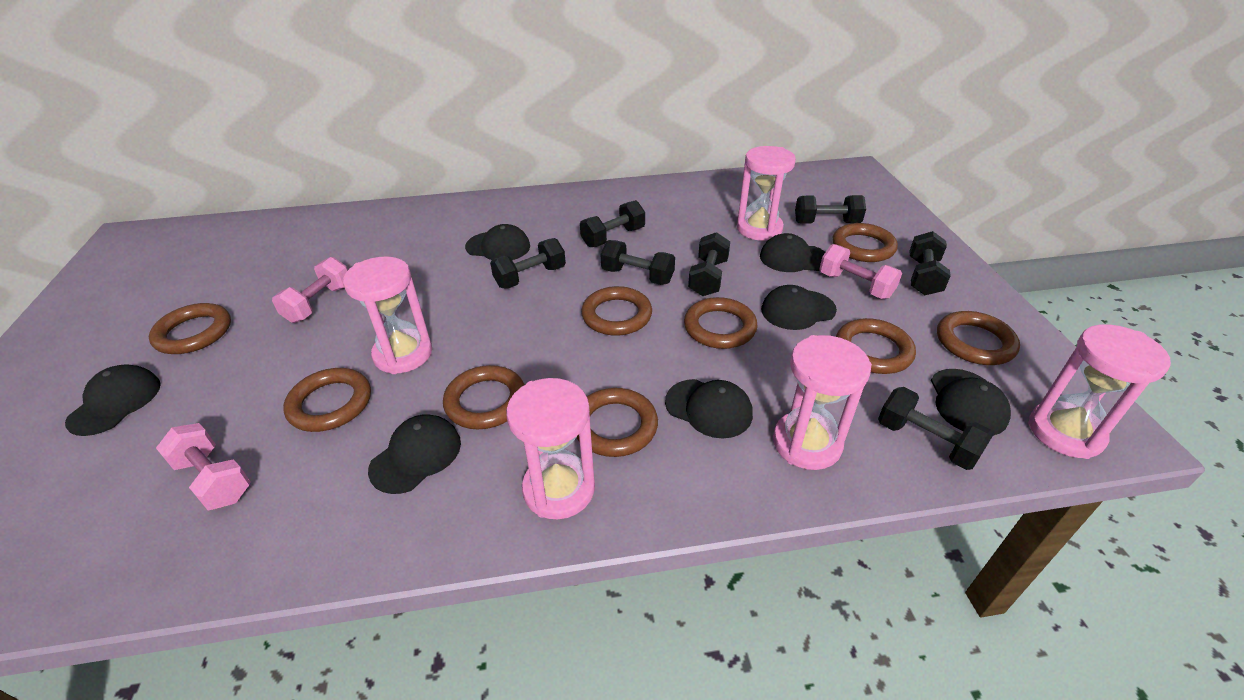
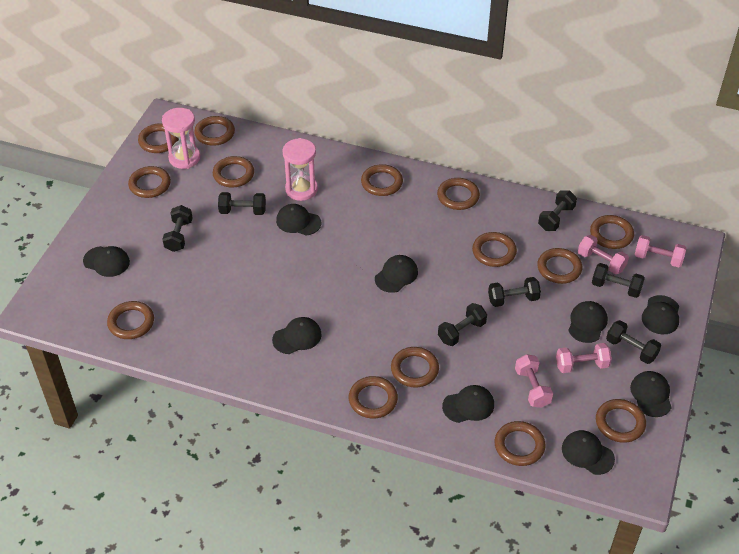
black cap: 7 -> 9
brown ring: 9 -> 14
pink dumbbell: 3 -> 4
pink hourglass: 5 -> 2

